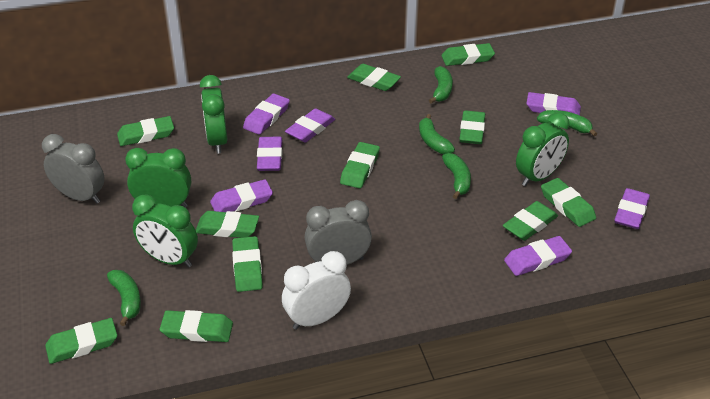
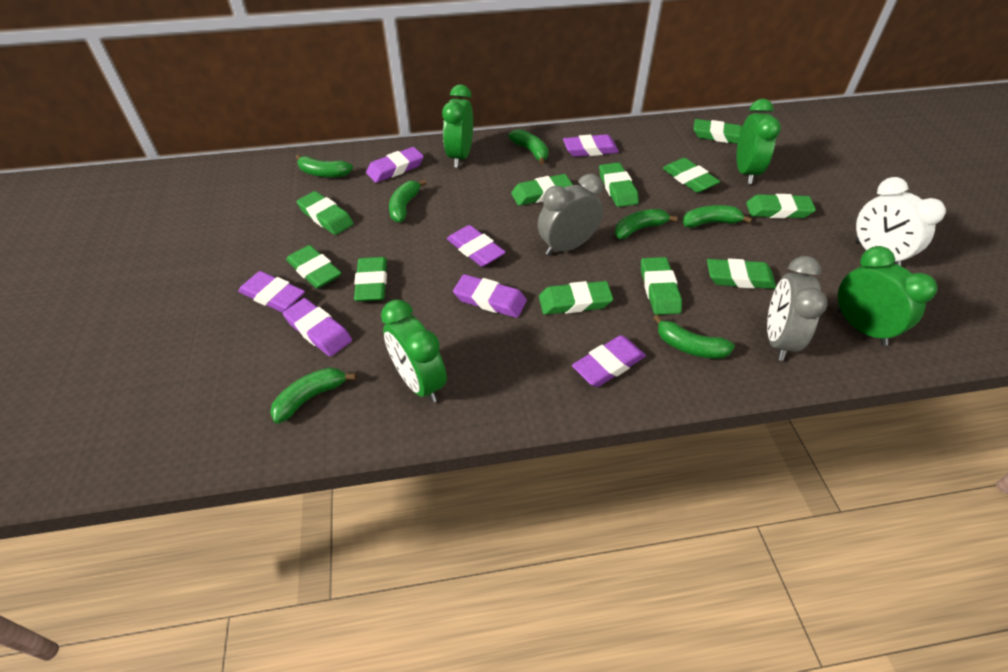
green banana: 5 -> 7

